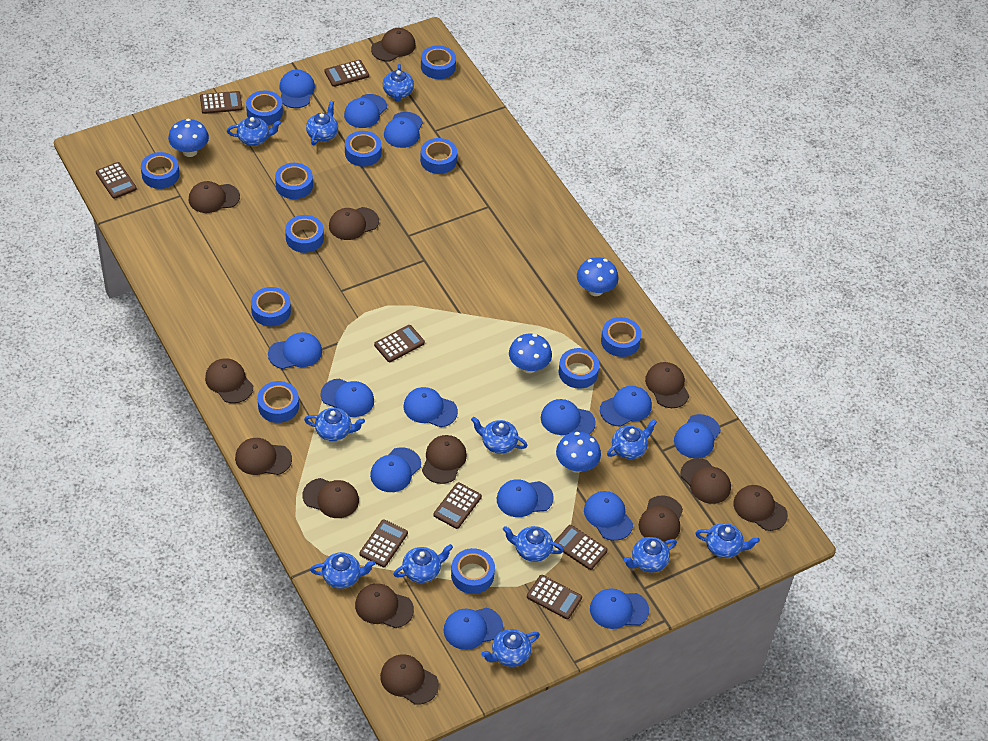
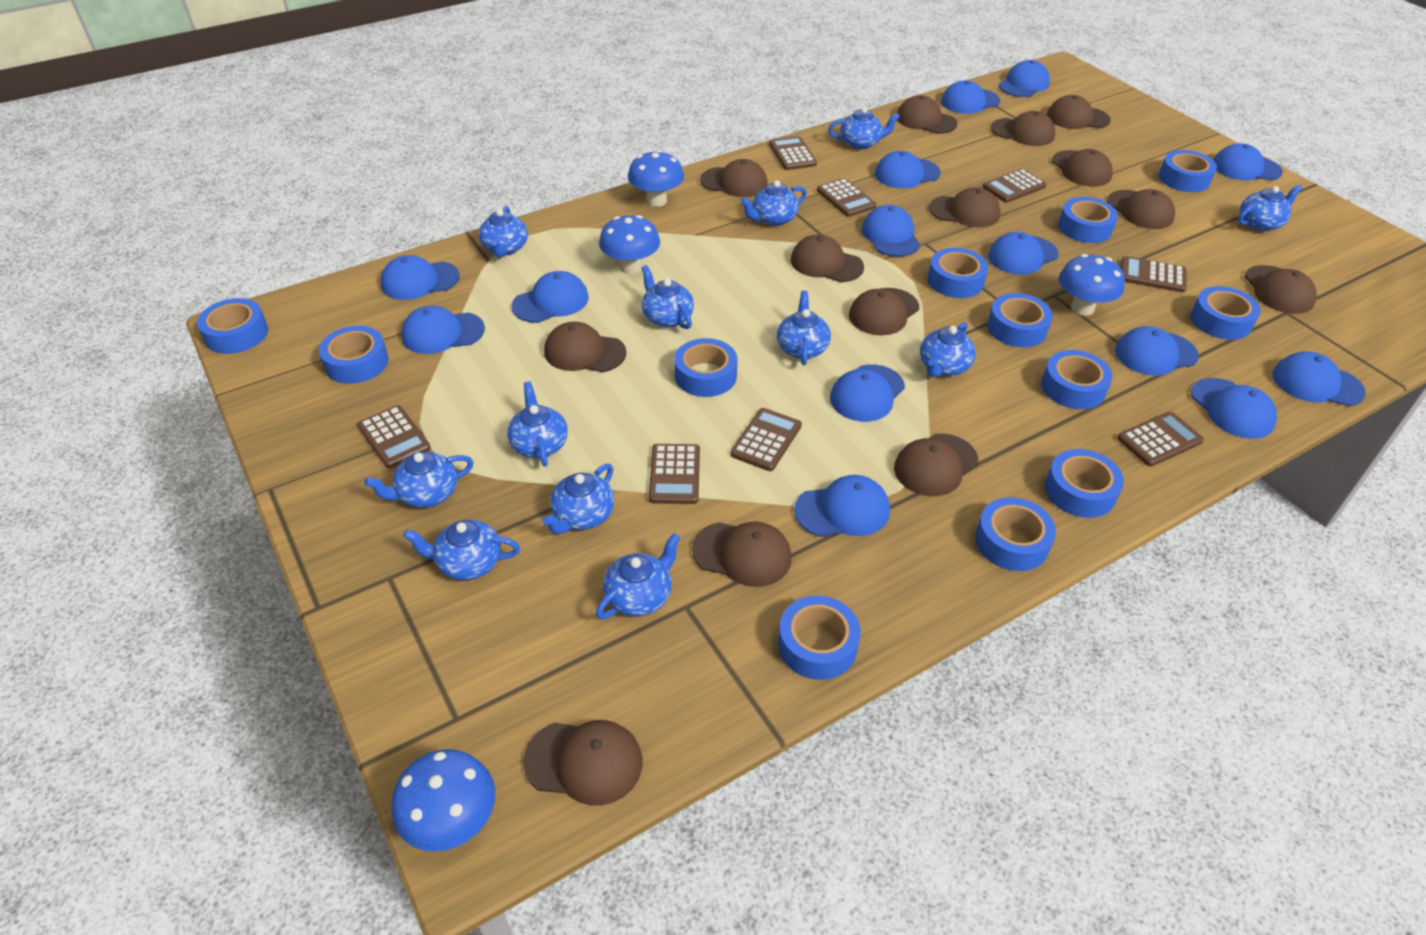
brown cap: 13 -> 14

